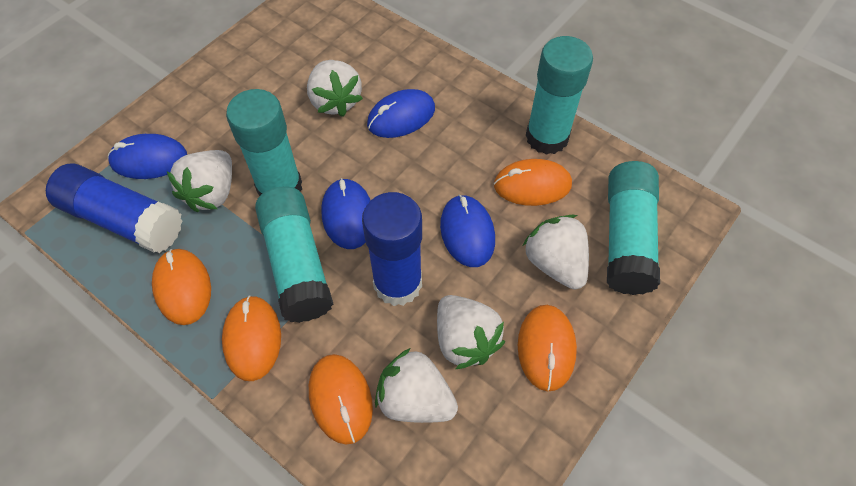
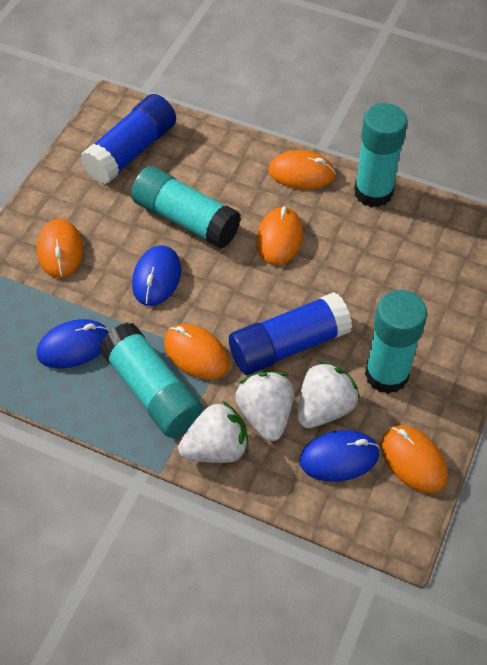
blue mouse: 4 -> 3
white strawberry: 5 -> 3

